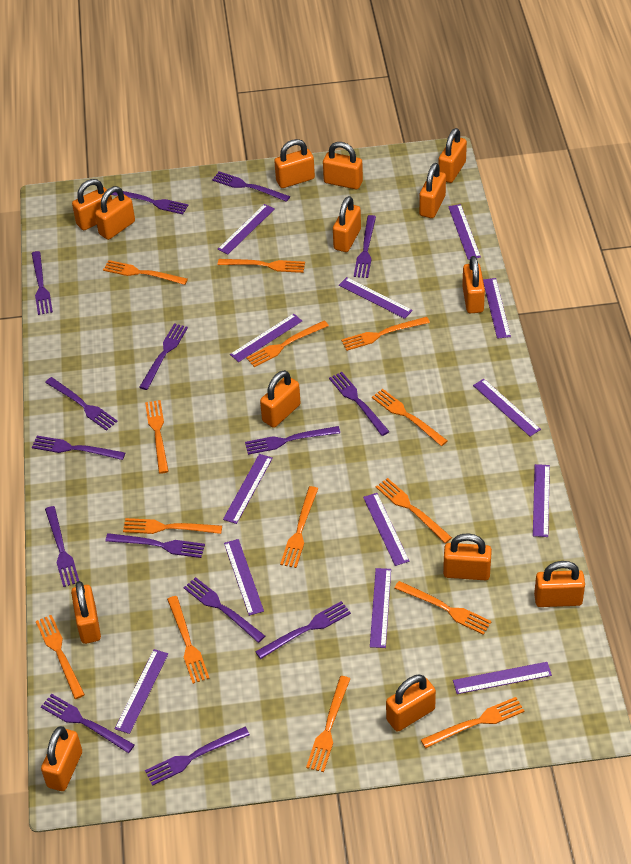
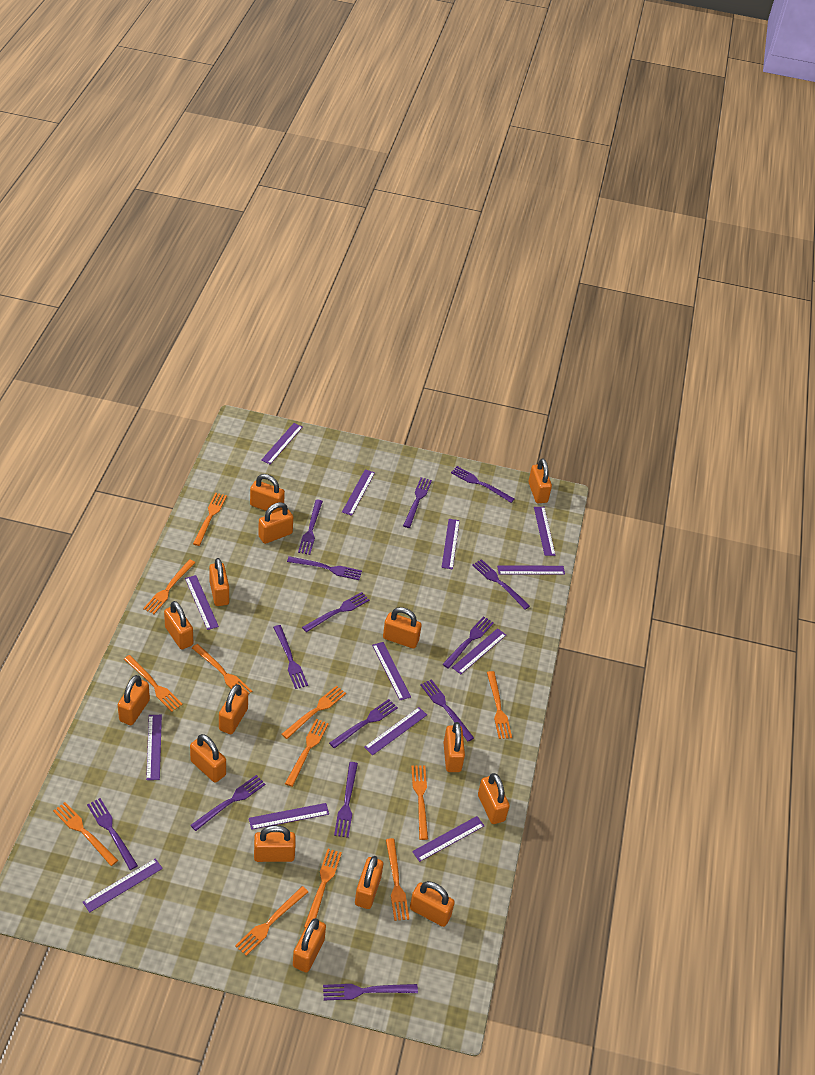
orange fork: 14 -> 12
orange padlock: 14 -> 15
purple fork: 15 -> 14

